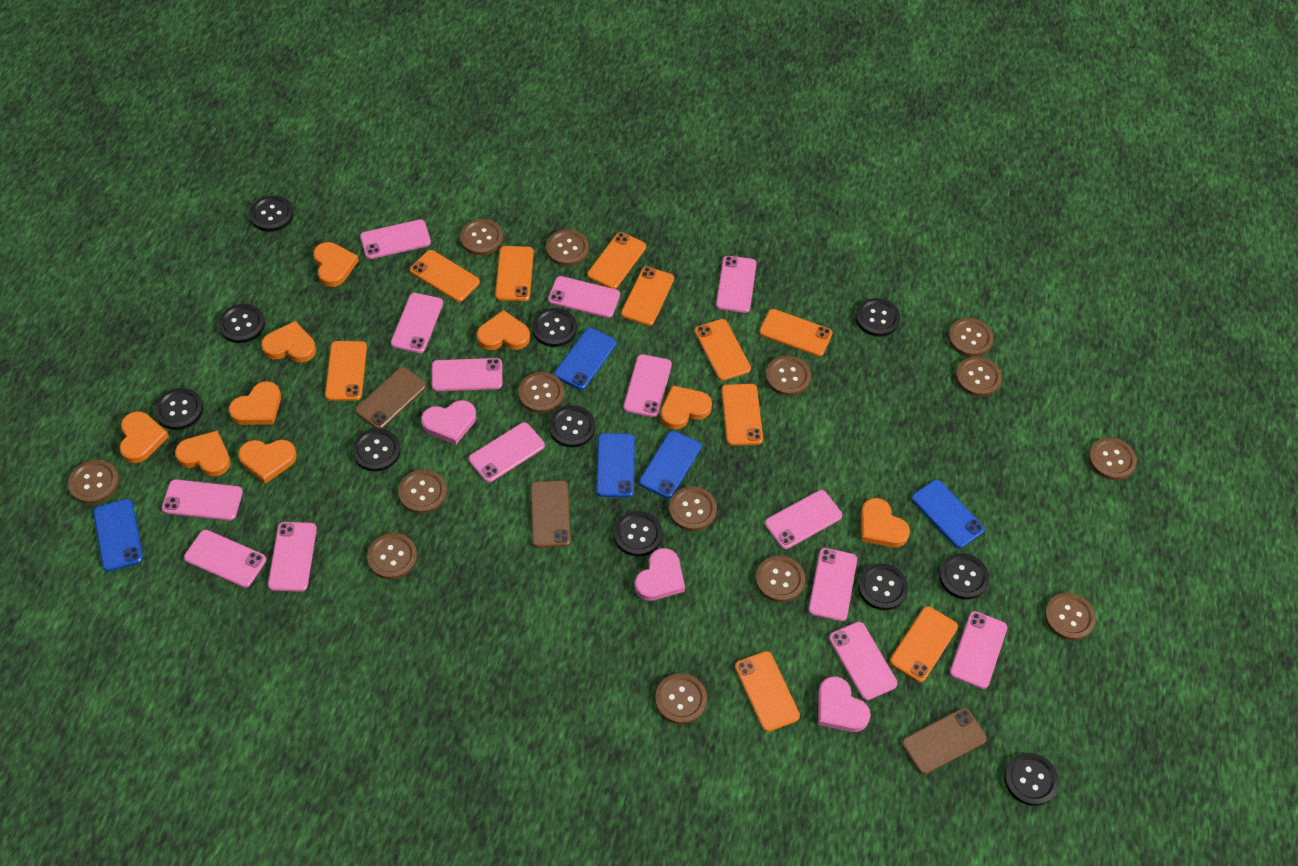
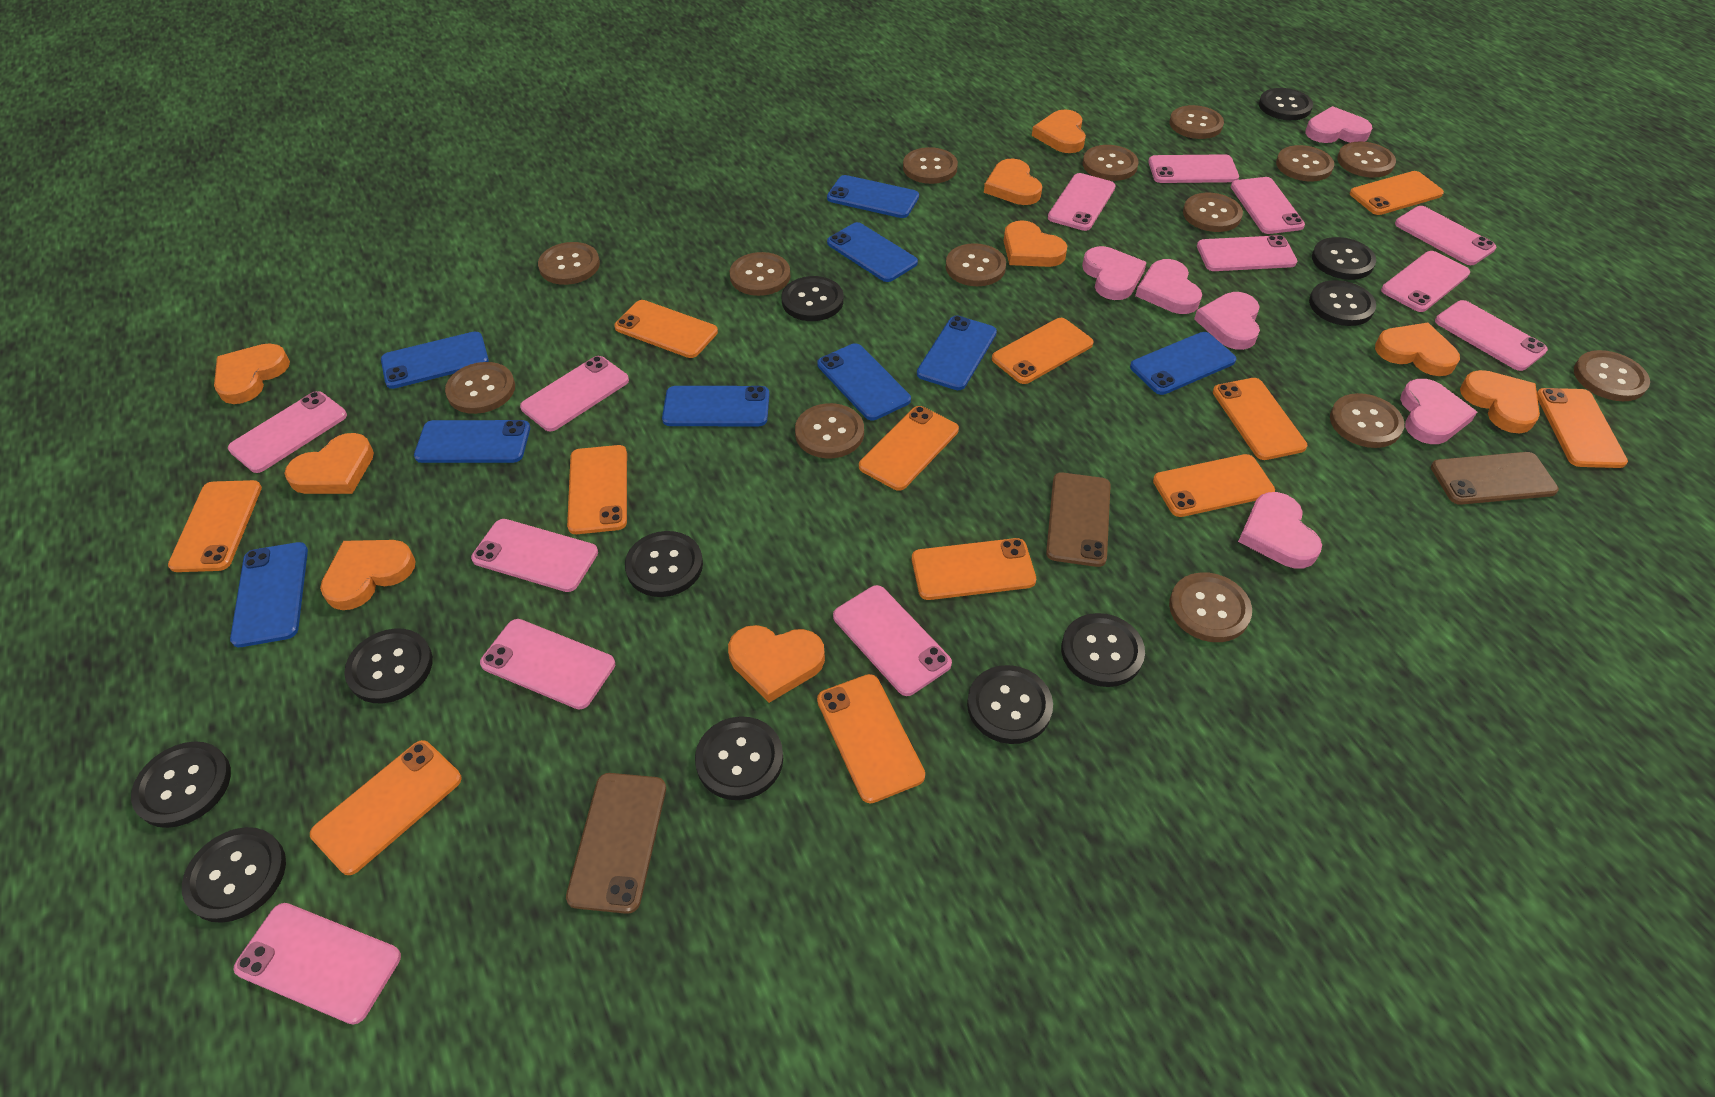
blue phone: 5 -> 9
orange phone: 10 -> 12
pink heart: 3 -> 6
pink phone: 14 -> 13

